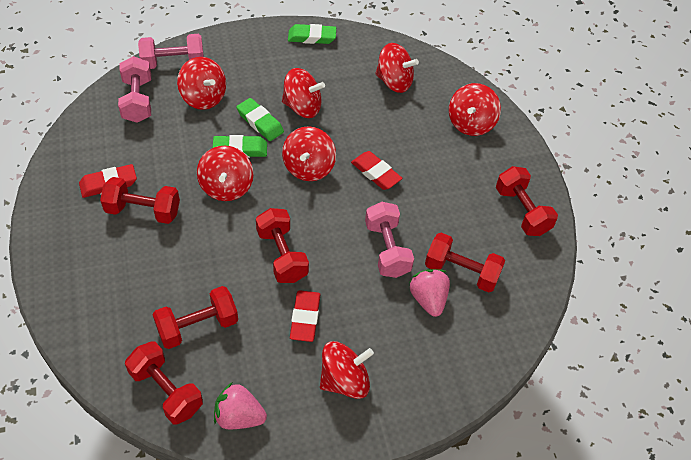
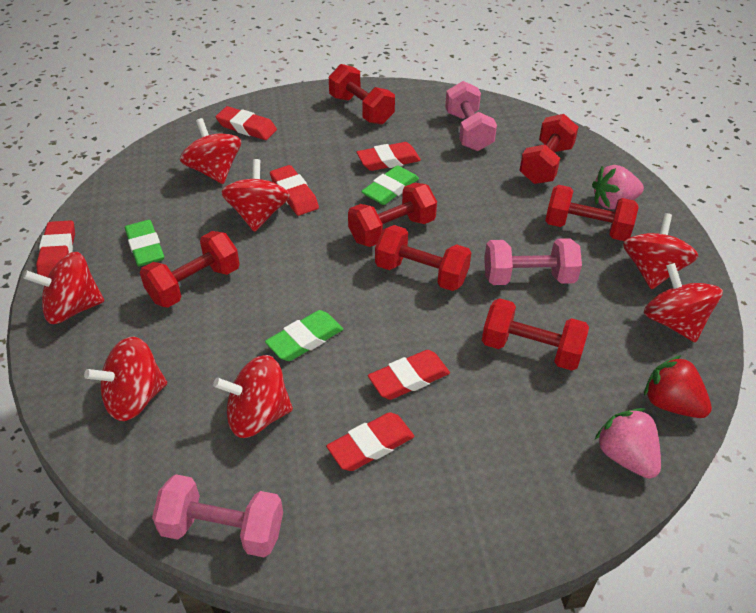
red dumbbell: 6 -> 7
red eraser: 3 -> 6
red strawberry: 0 -> 1

